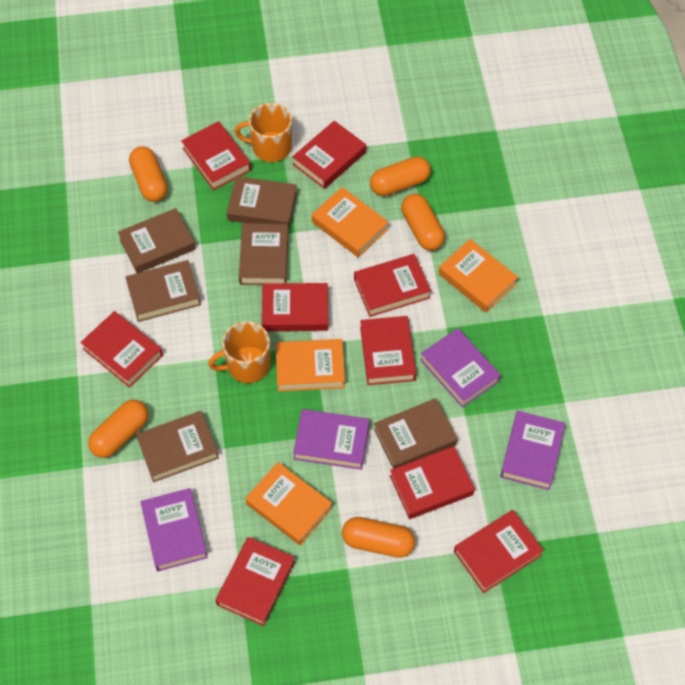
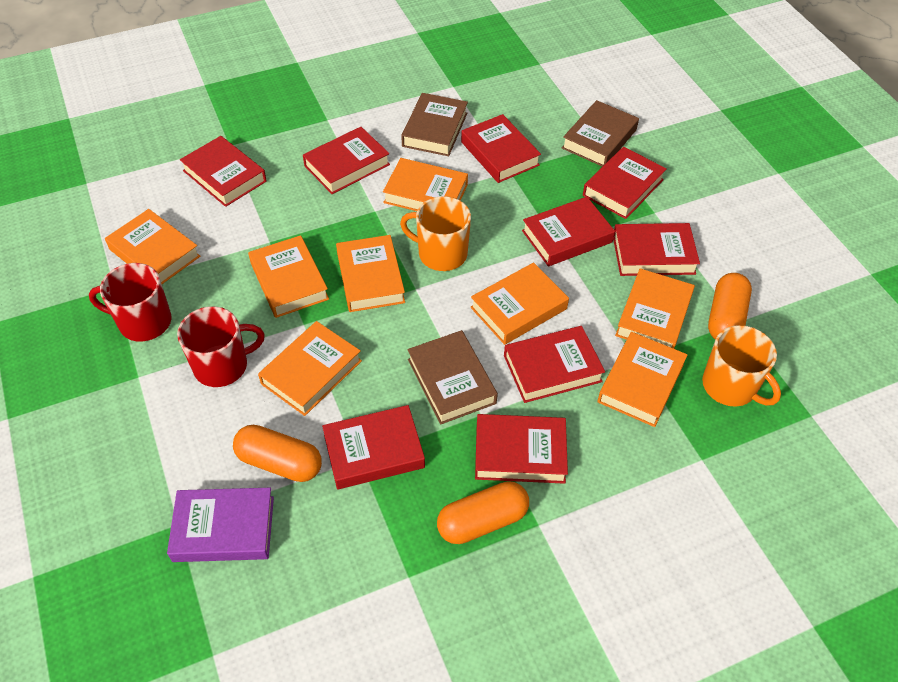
brown book: 6 -> 3
orange book: 4 -> 8
orange capsule: 5 -> 3
purple book: 4 -> 1
red mug: 0 -> 2

